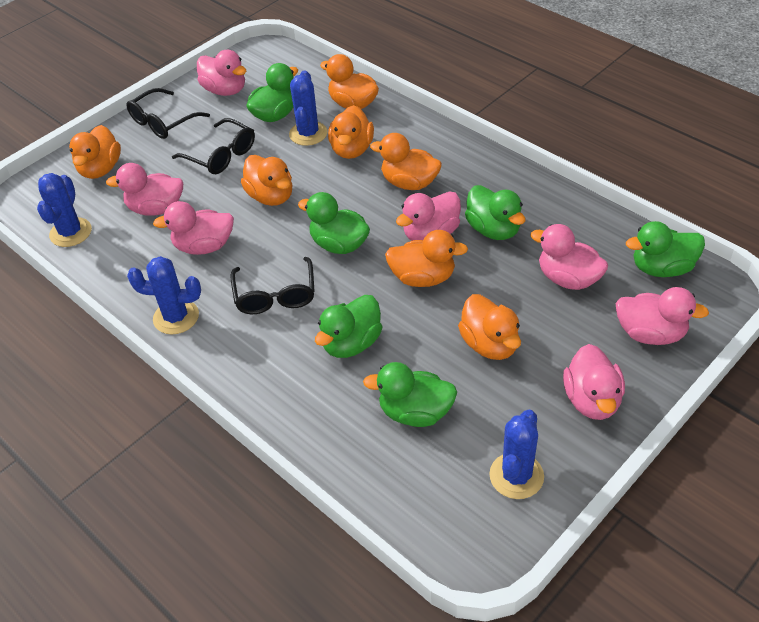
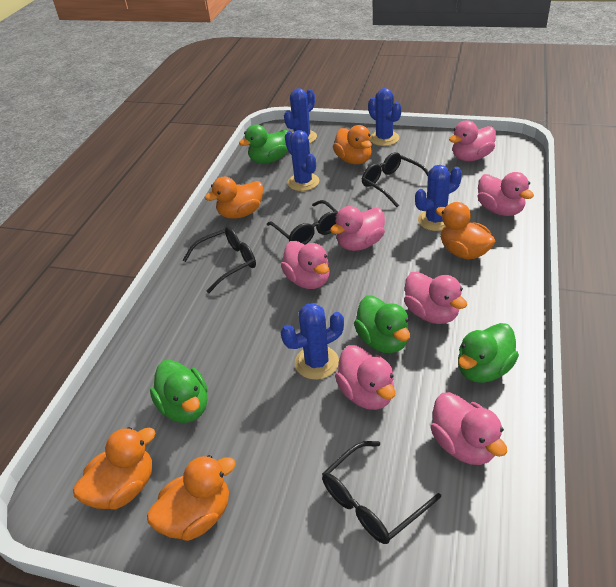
black glasses: 3 -> 4
blue cactus: 4 -> 5
green duck: 6 -> 4
orange duck: 7 -> 5

